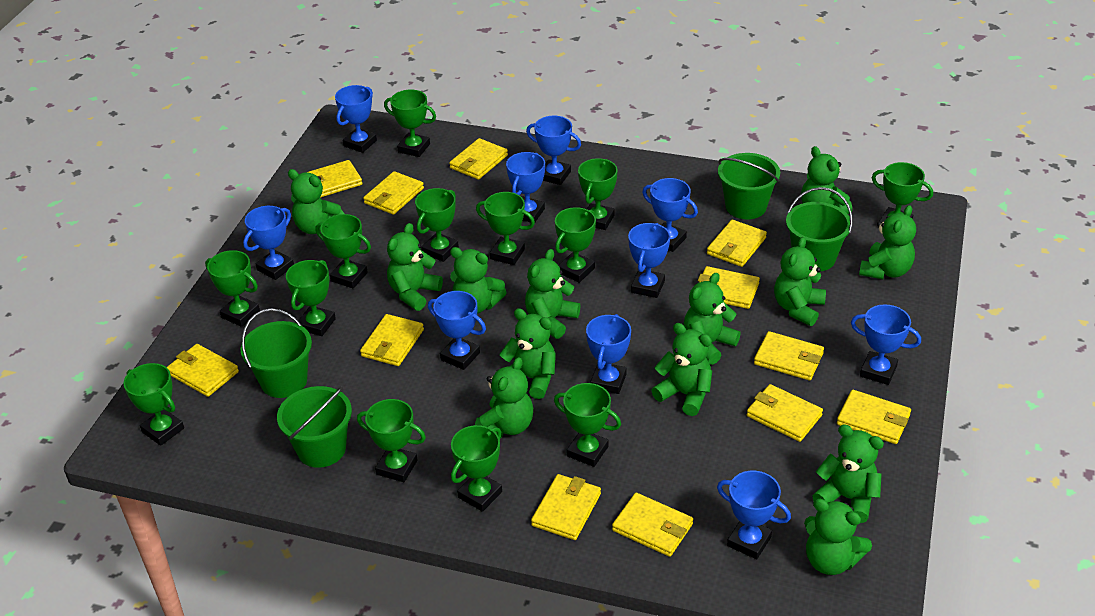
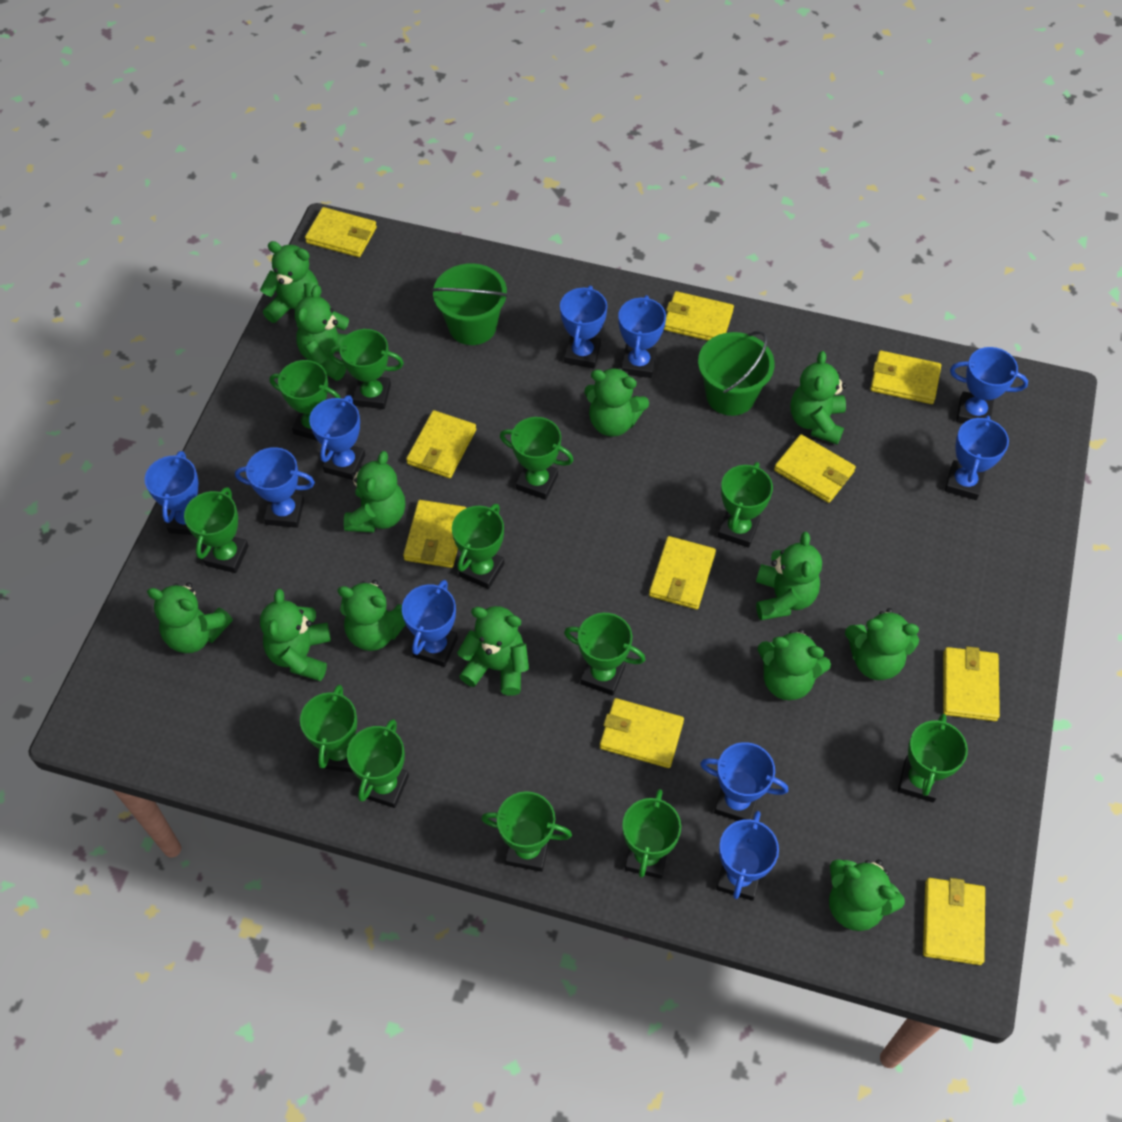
green bucket: 4 -> 2
green trophy: 13 -> 12
yellow wallet: 12 -> 10

